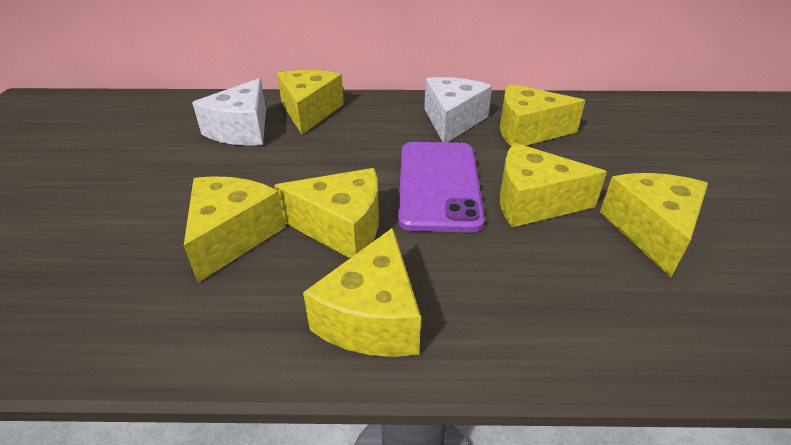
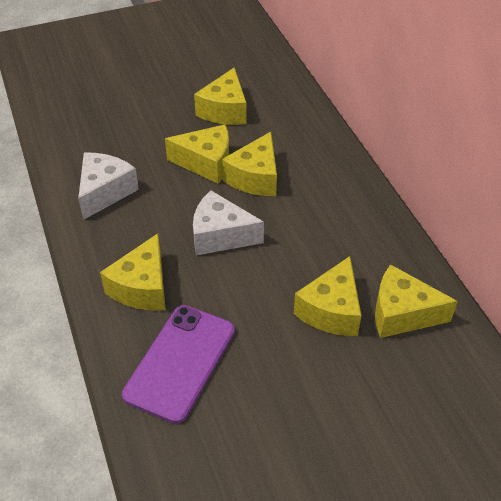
yellow cheese: 7 -> 6

